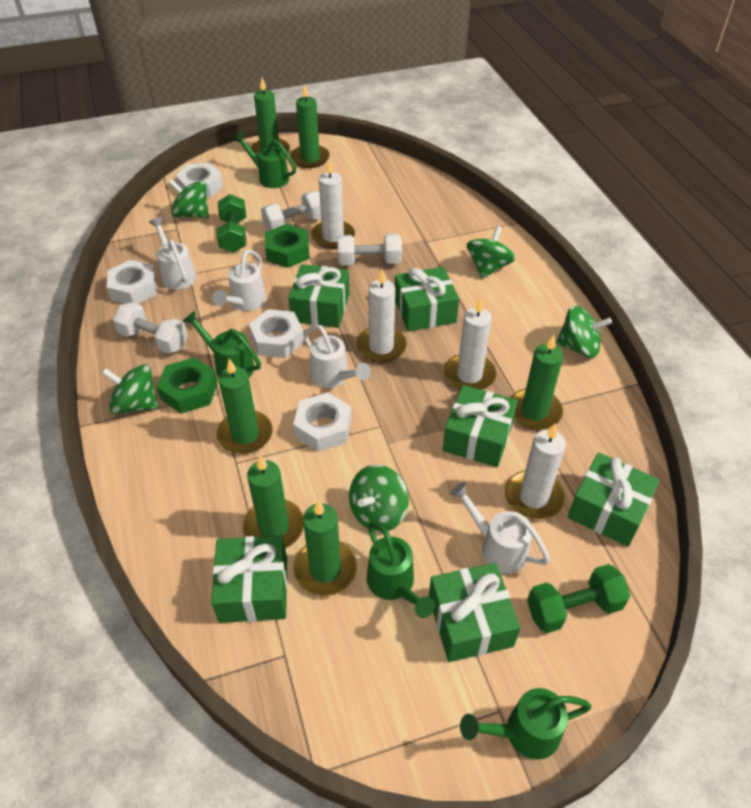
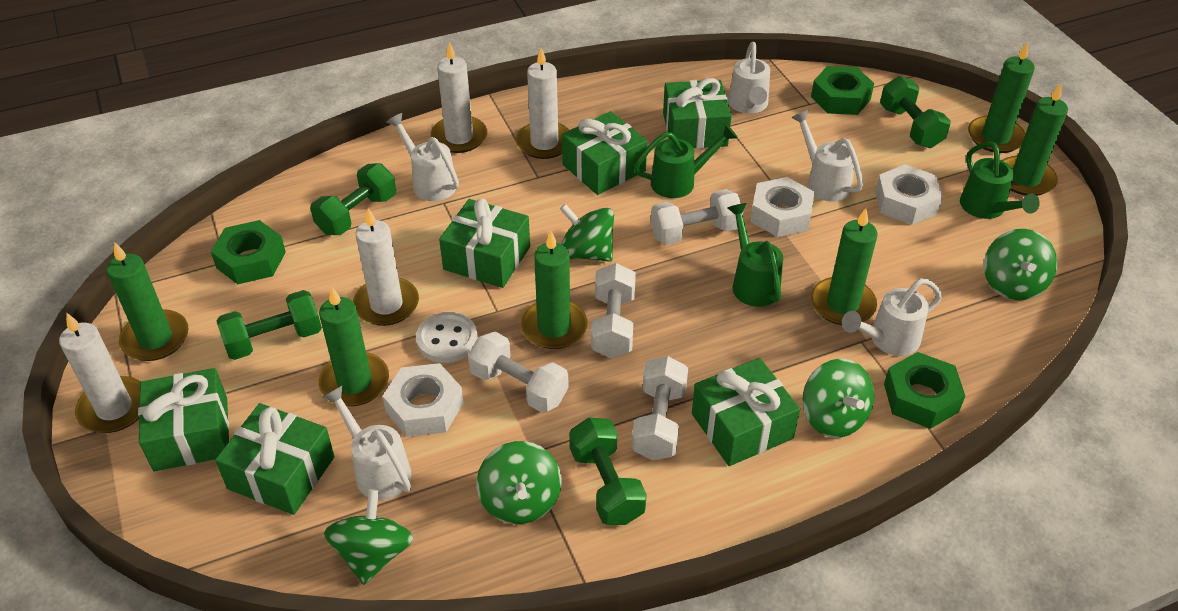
green dumbbell: 2 -> 4
green nut: 2 -> 3
green watering can: 4 -> 3
white button: 0 -> 1
white dumbbell: 3 -> 4
white nut: 4 -> 3
white watering can: 4 -> 5

